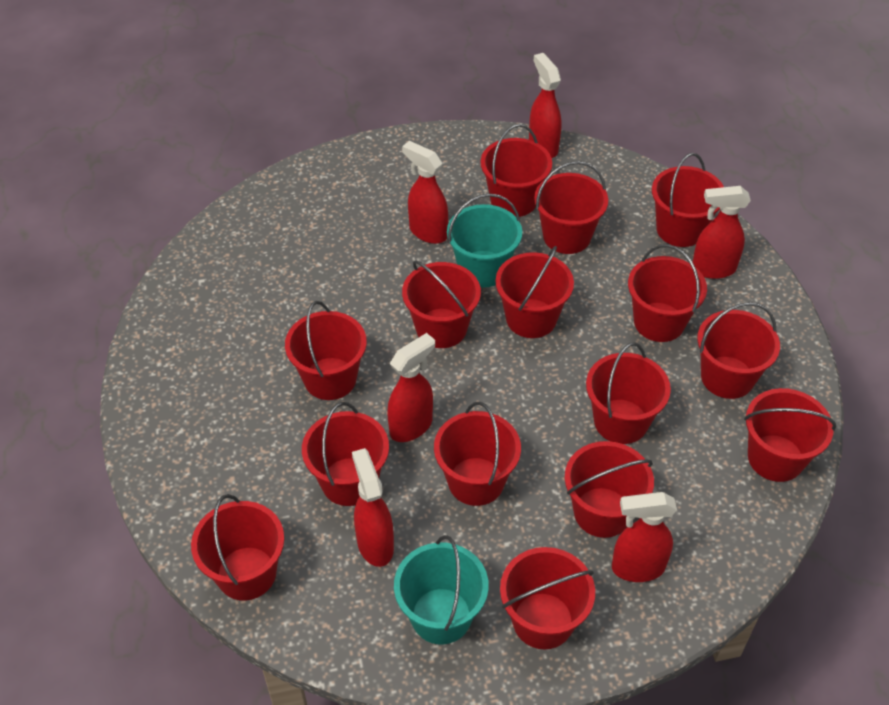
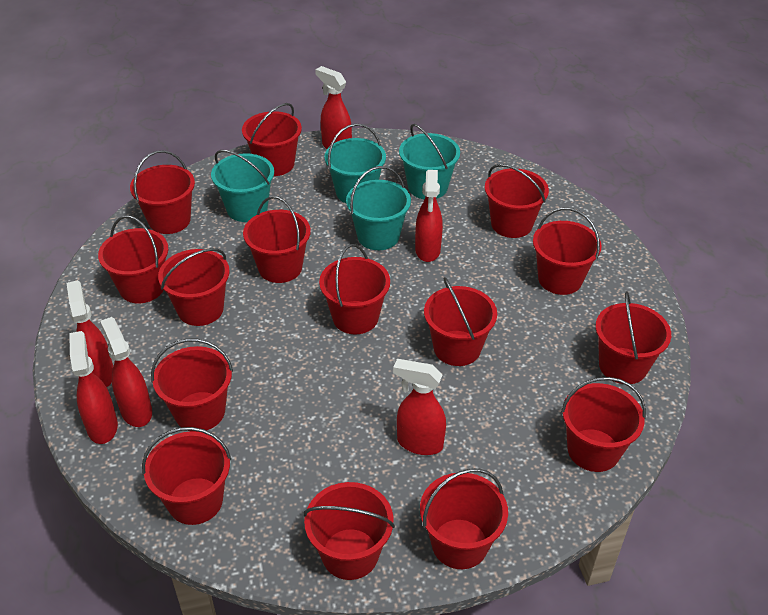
turquoise bucket: 2 -> 4

